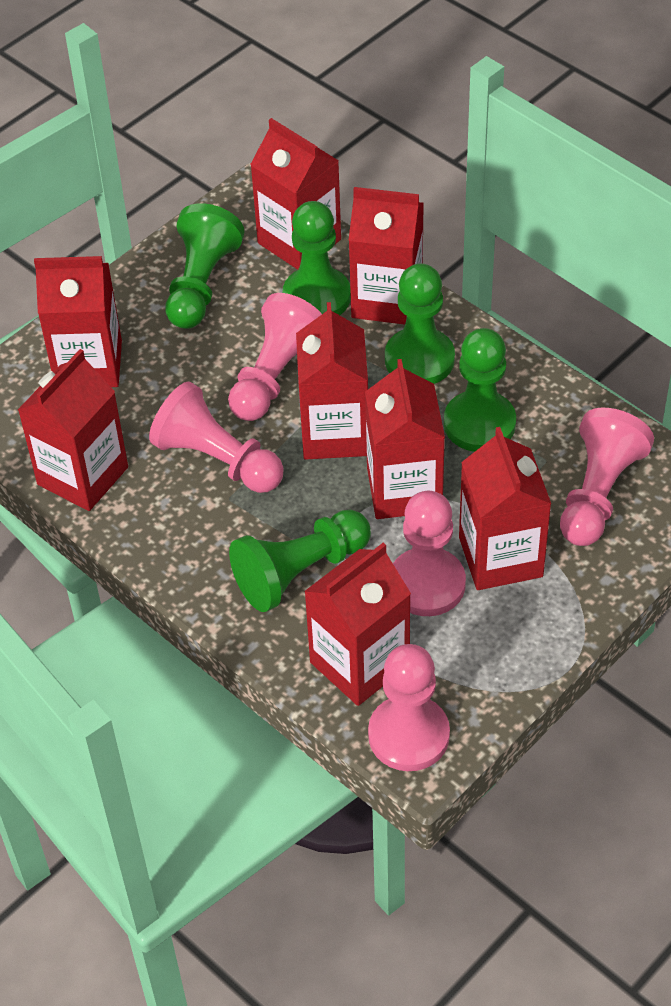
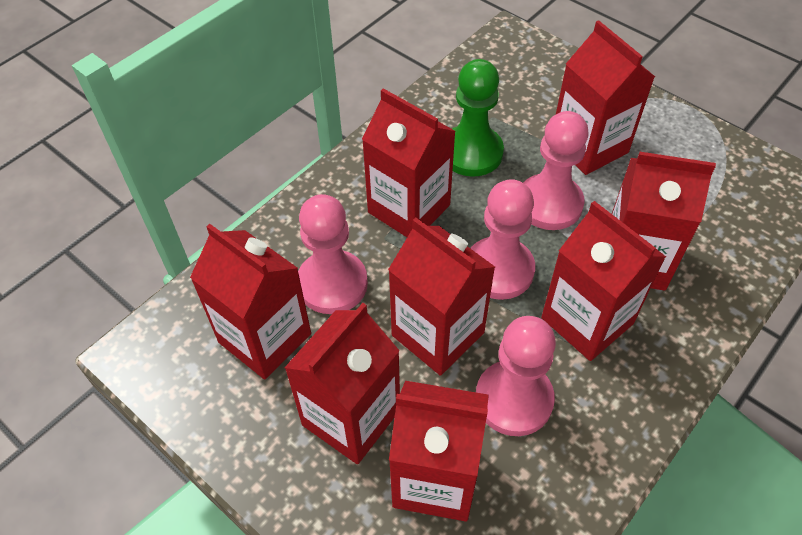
green pawn: 5 -> 1
pink pawn: 5 -> 4

